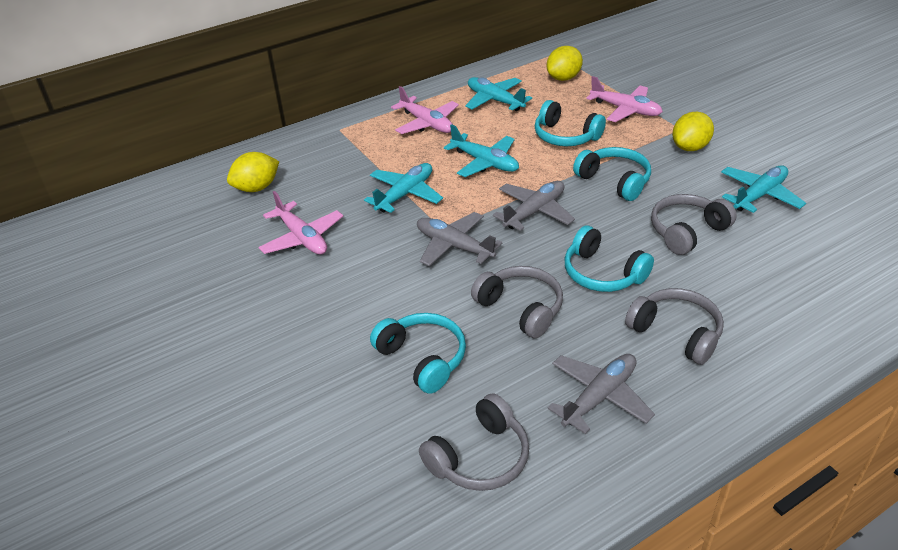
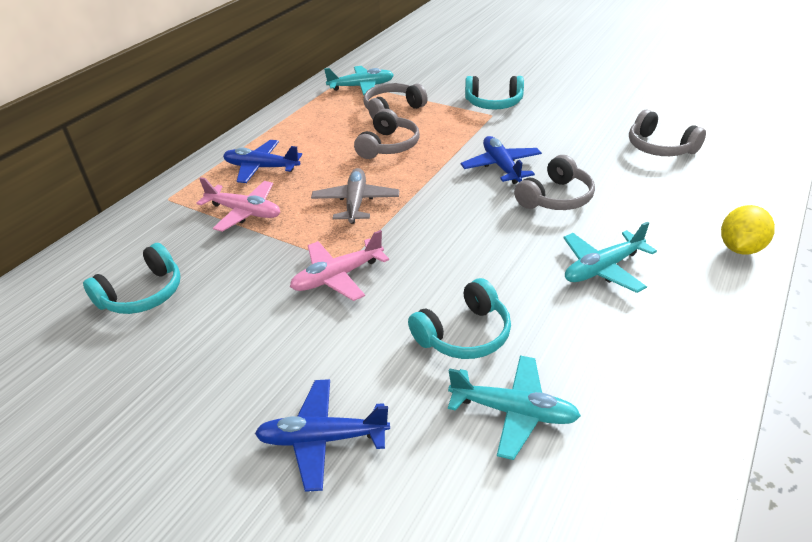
blue plane: 0 -> 3
grey plane: 3 -> 1
pink plane: 3 -> 2
turquoise headphones: 4 -> 3
turquoise plane: 4 -> 3
yellow lemon: 3 -> 1

